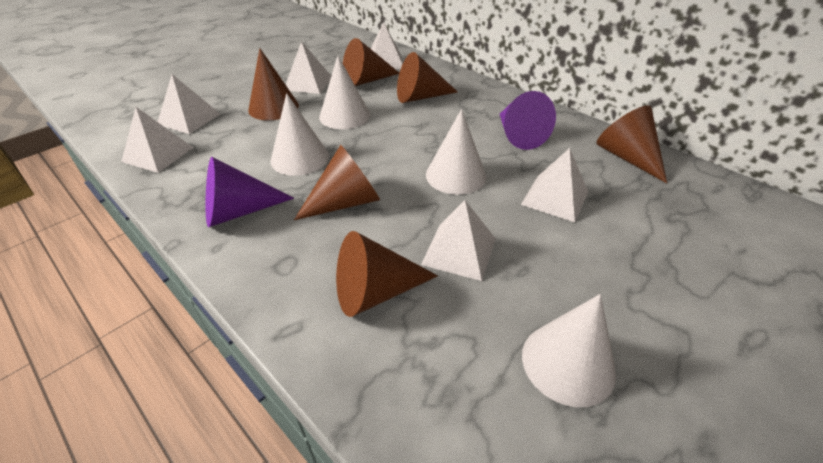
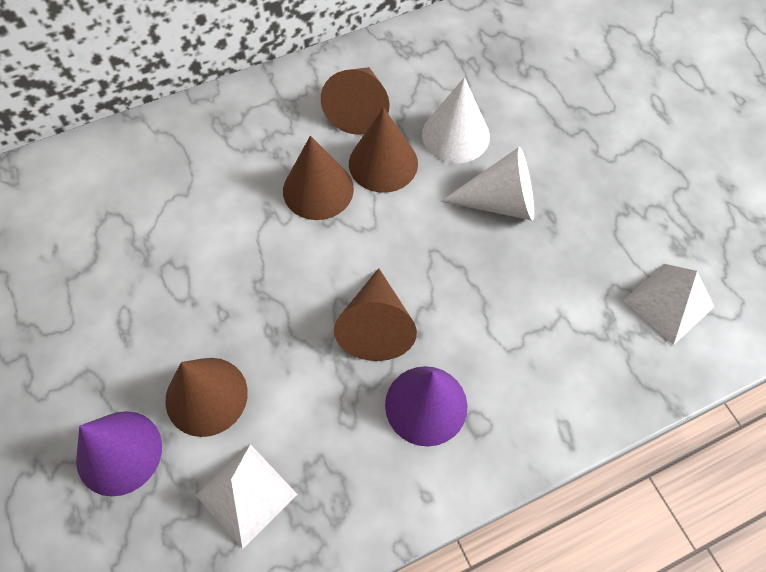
brown cone: 6 -> 5
white cone: 4 -> 2
white pyramid: 6 -> 2

